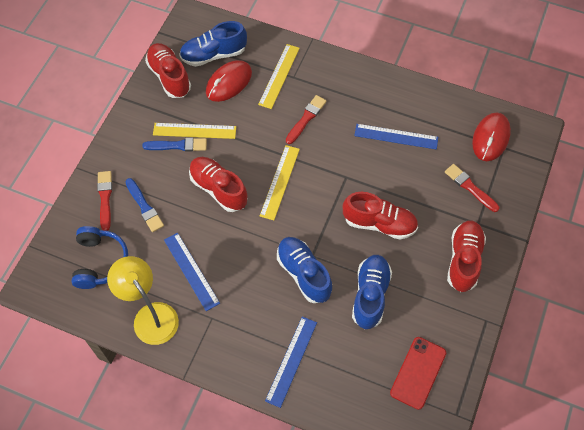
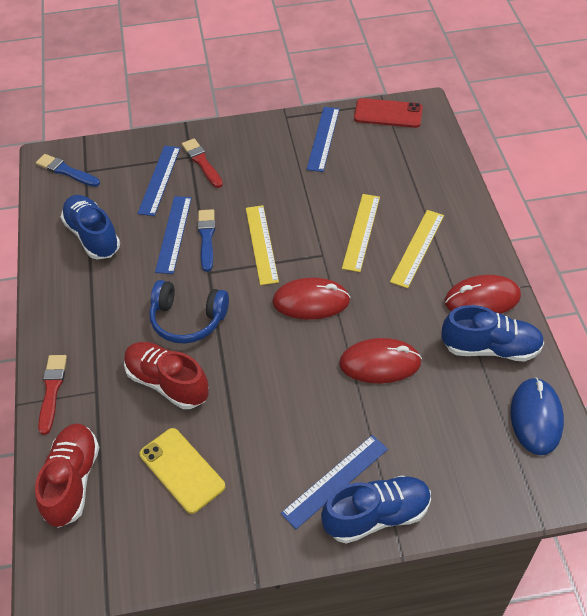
blue mouse: 0 -> 1
blue ruler: 3 -> 4
red brush: 3 -> 2
red mouse: 2 -> 3
red shoe: 4 -> 2
yellow lamp: 1 -> 0
yellow phone: 0 -> 1

